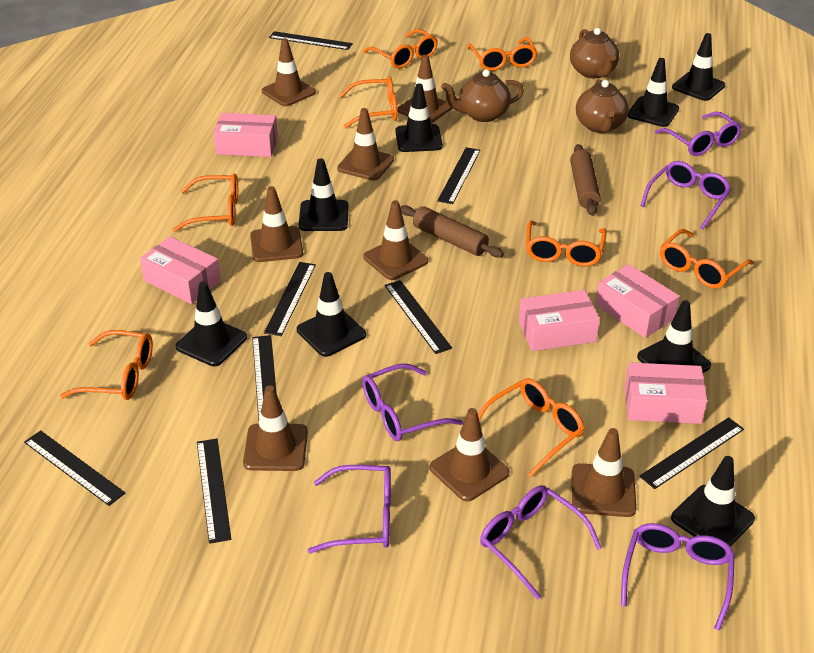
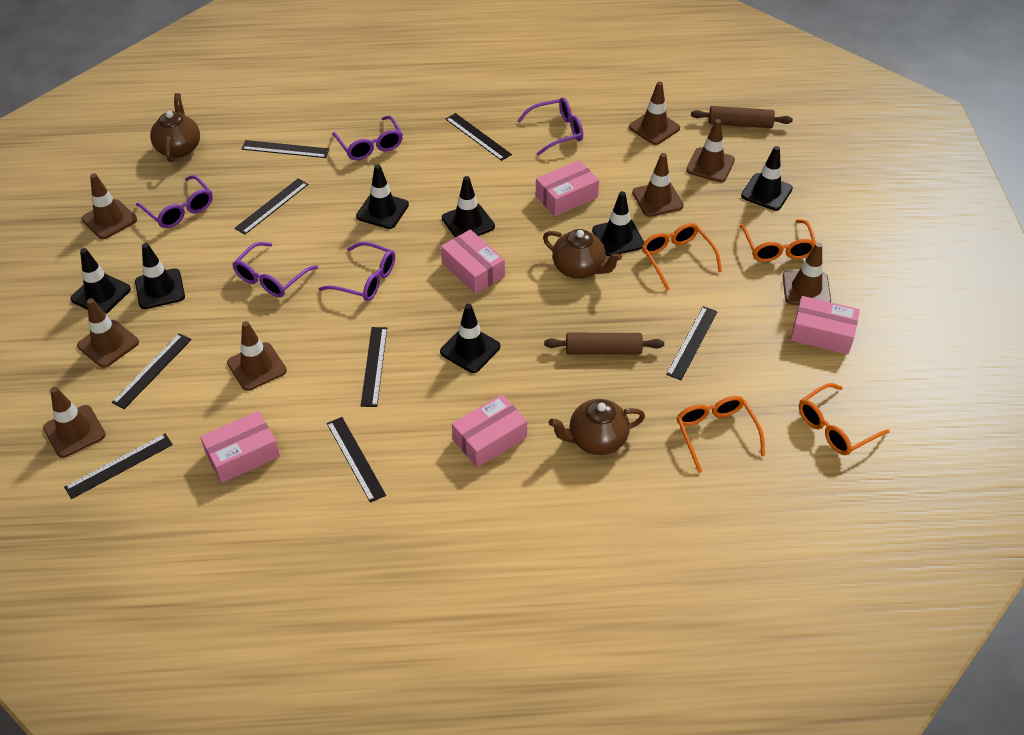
black traffic cone: 8 -> 7
orange glasses: 8 -> 4
purple glasses: 6 -> 5

